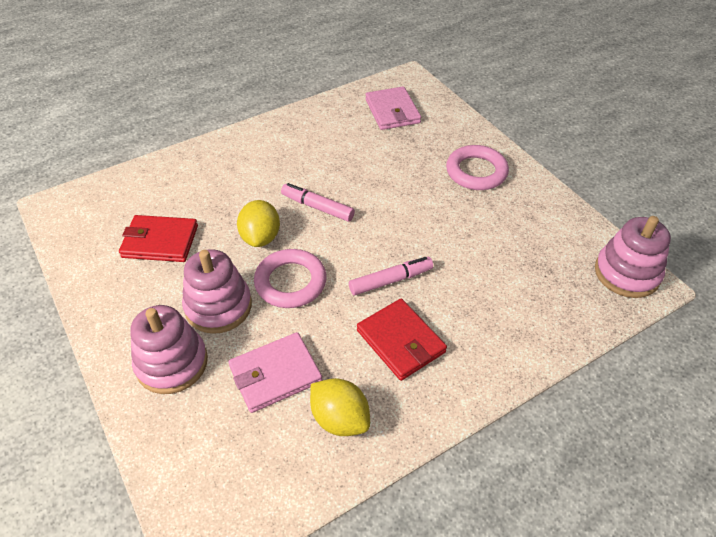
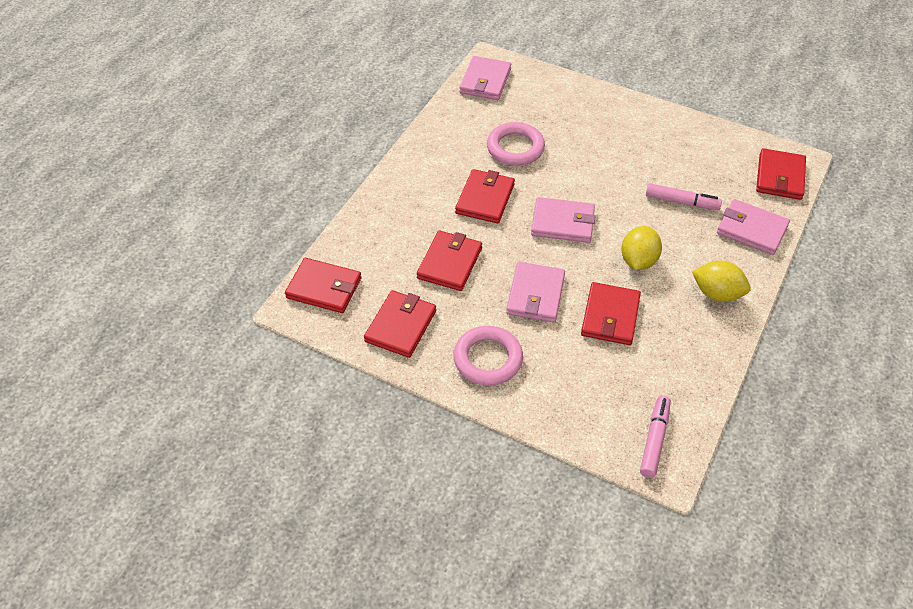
pink stacking toy: 3 -> 0
pink wallet: 2 -> 4
red wallet: 2 -> 6

